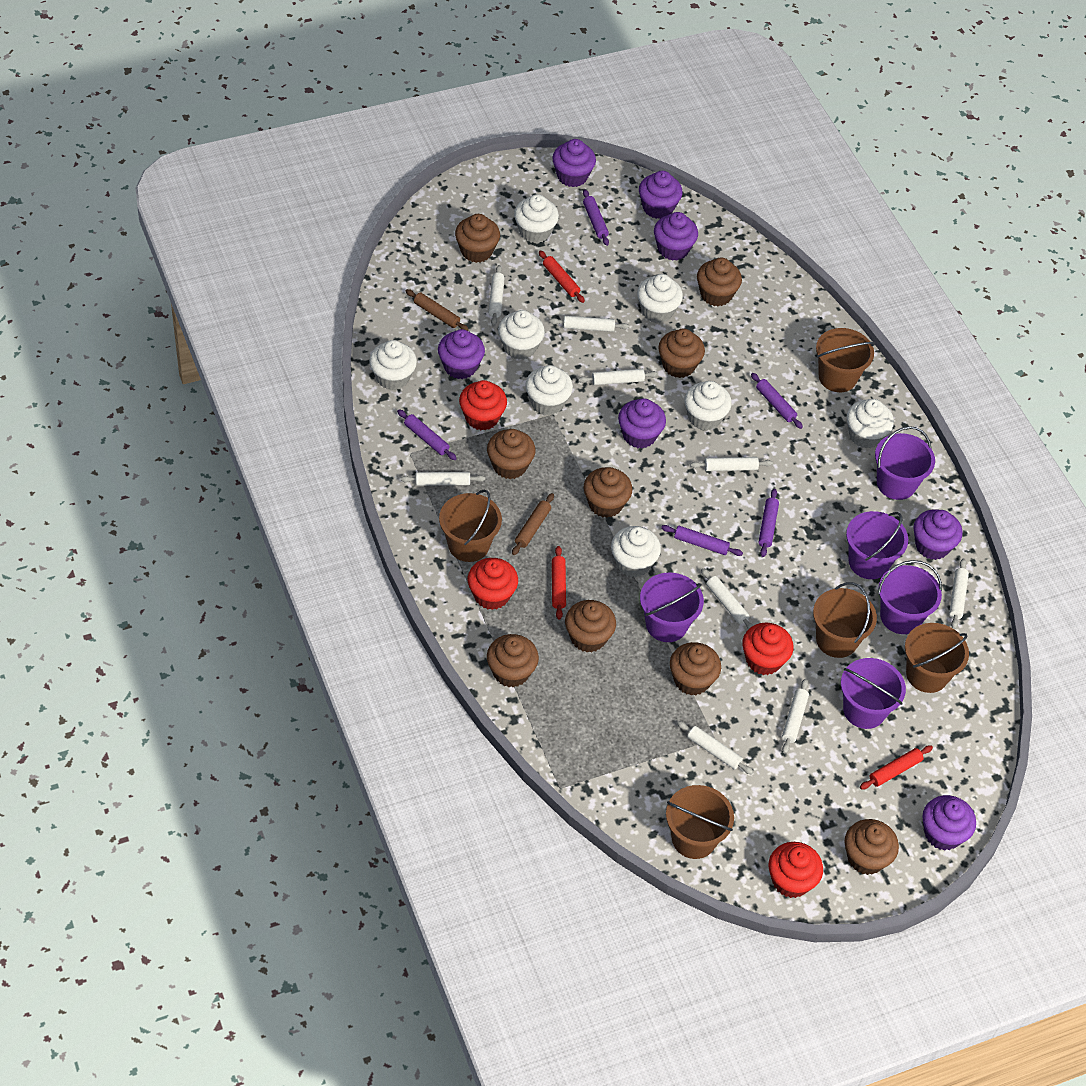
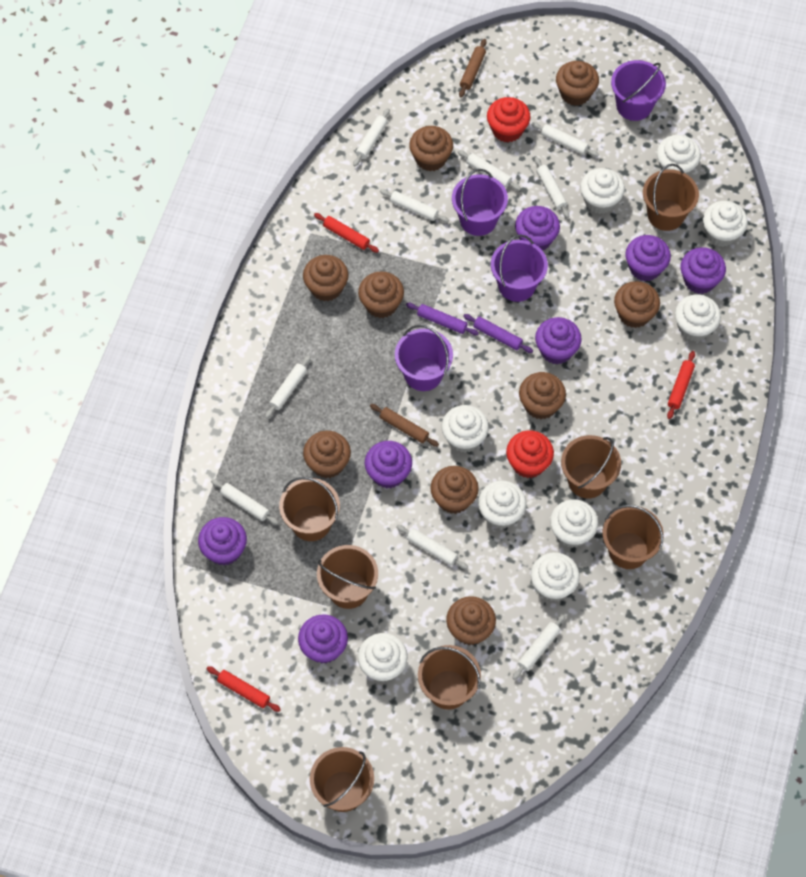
brown bucket: 5 -> 7
purple bucket: 5 -> 4
purple rolling pin: 5 -> 2
red cupcake: 4 -> 2
white cupcake: 8 -> 9

